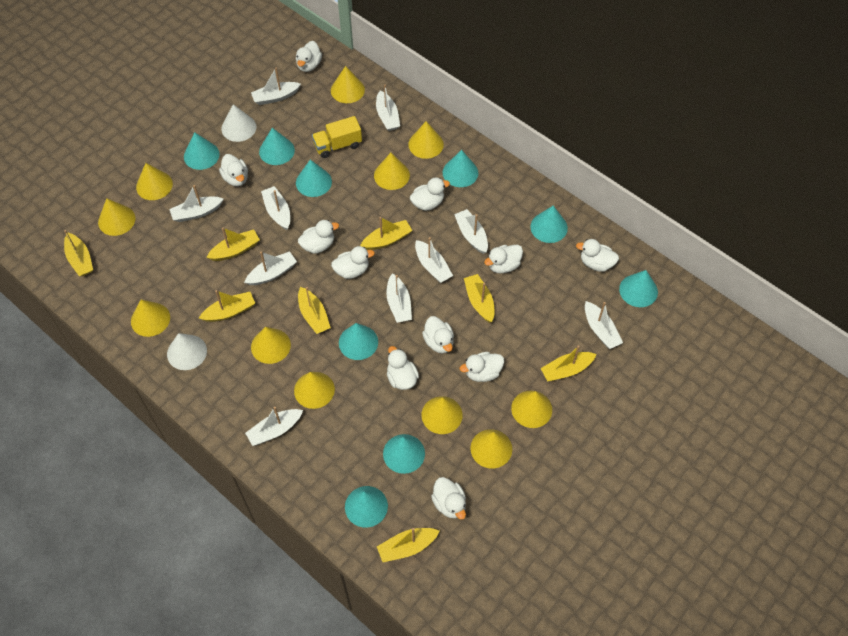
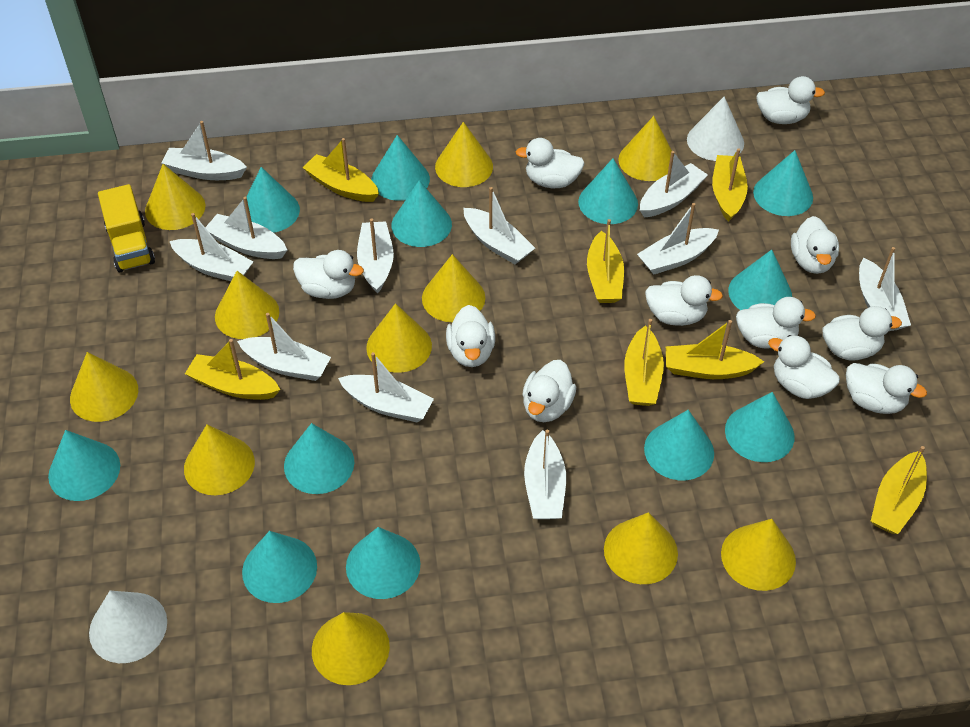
turquoise cone: 9 -> 12
white boat: 10 -> 11
yellow boat: 8 -> 7

